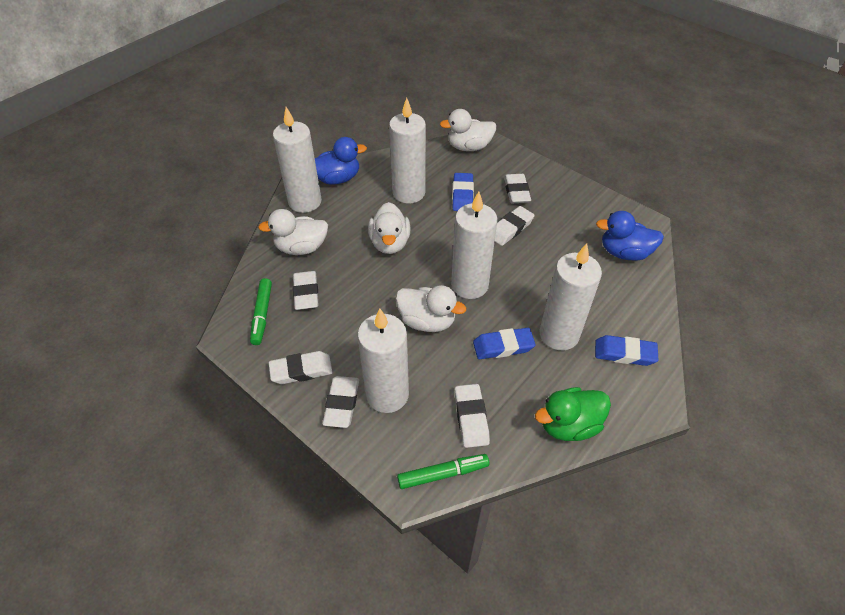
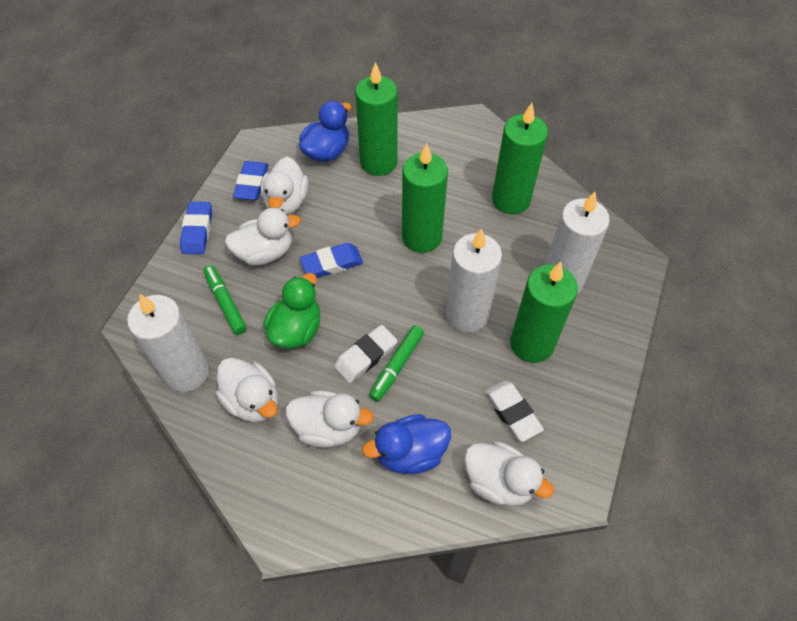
green candle: 0 -> 4
white candle: 5 -> 3
white duck: 4 -> 5
white eraser: 6 -> 2

